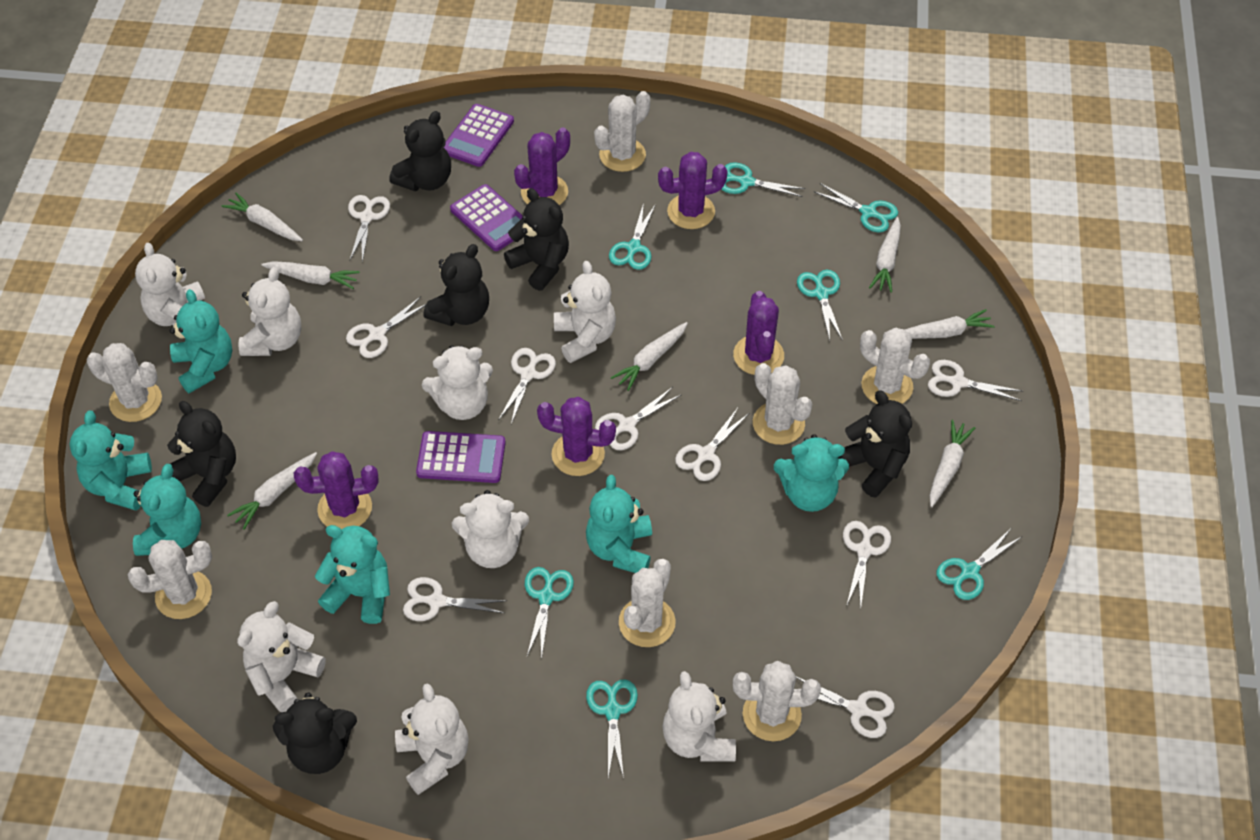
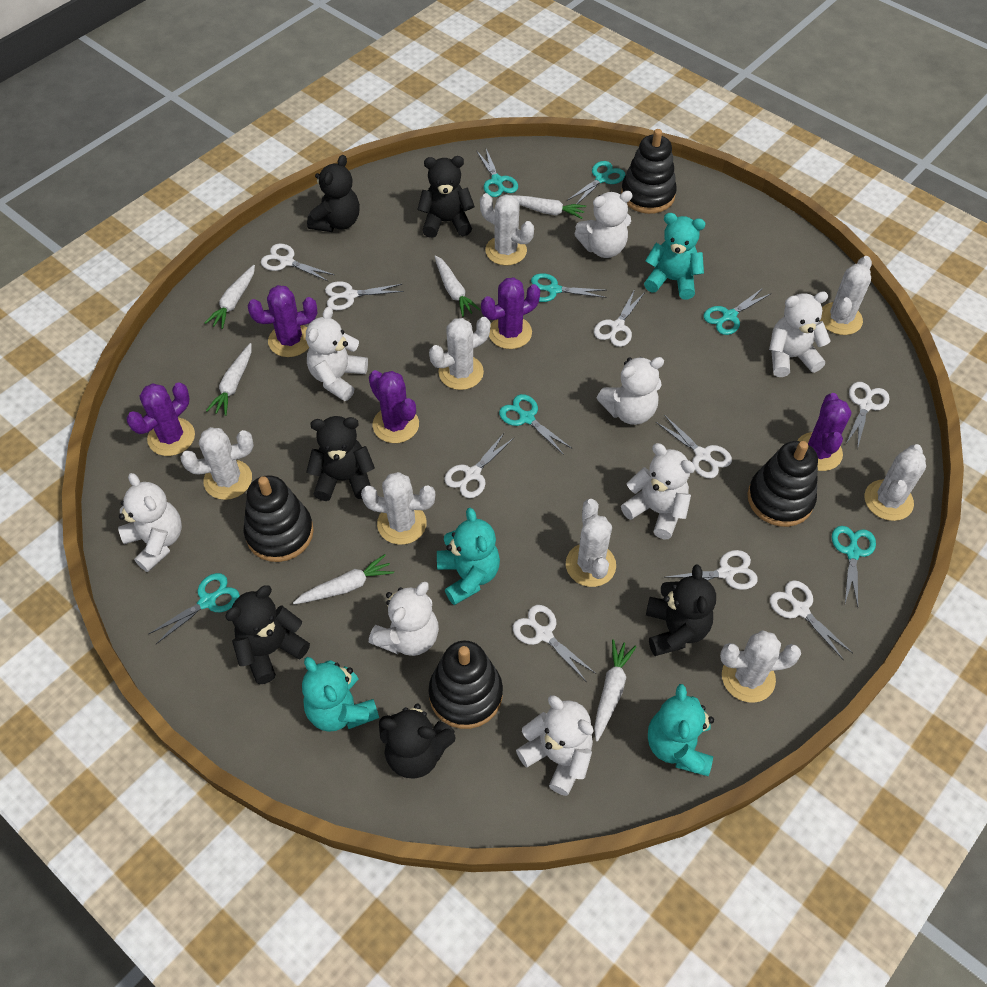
black stacking toy: 0 -> 4
purple calculator: 3 -> 0
turquoise teddy bear: 6 -> 4
white cactus: 7 -> 8
white carrot: 7 -> 6

